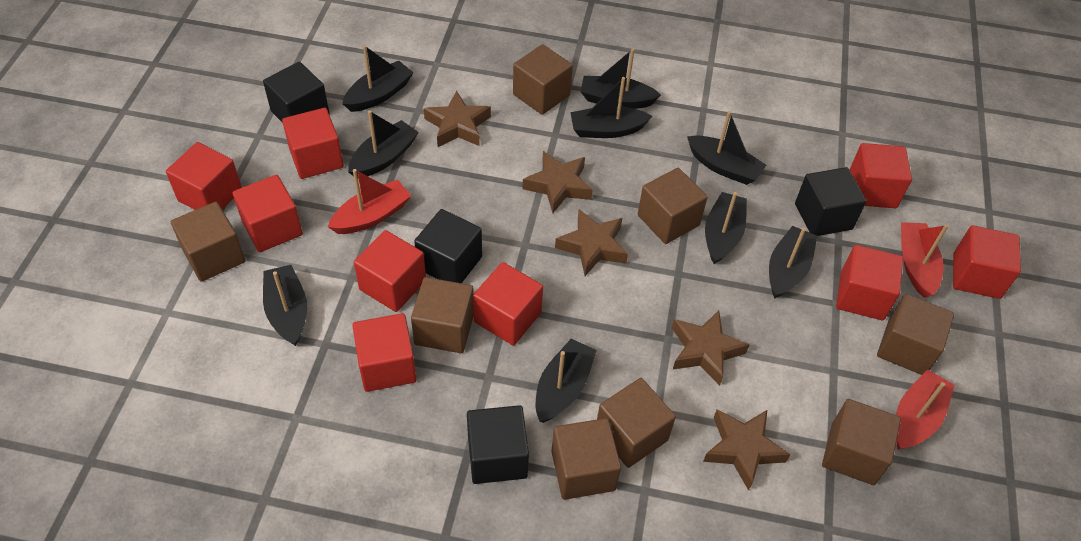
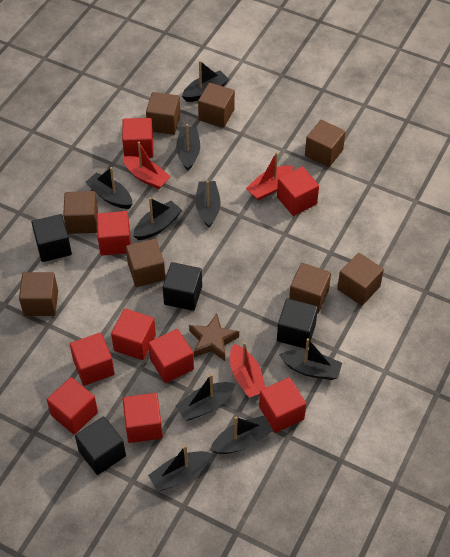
brown star: 5 -> 1

